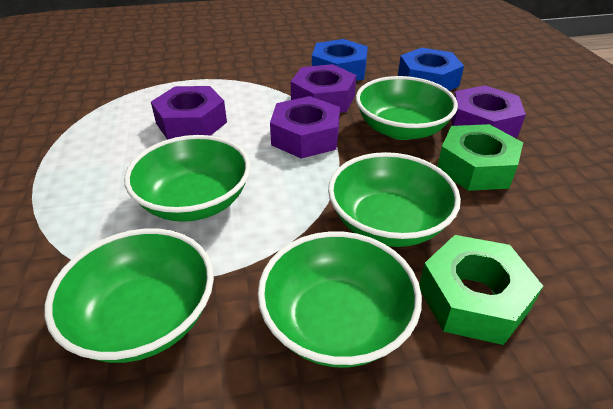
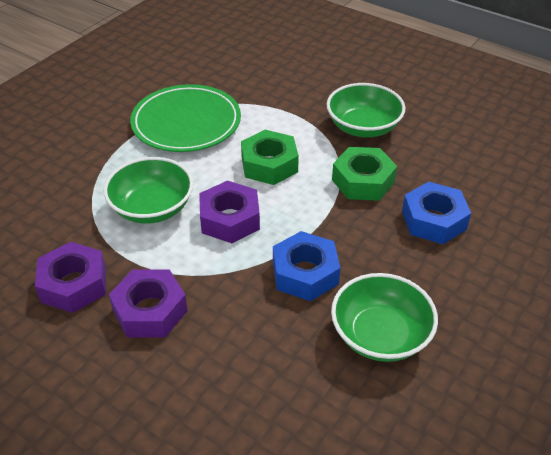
green bowl: 5 -> 3
green plate: 0 -> 1
purple nut: 4 -> 3

